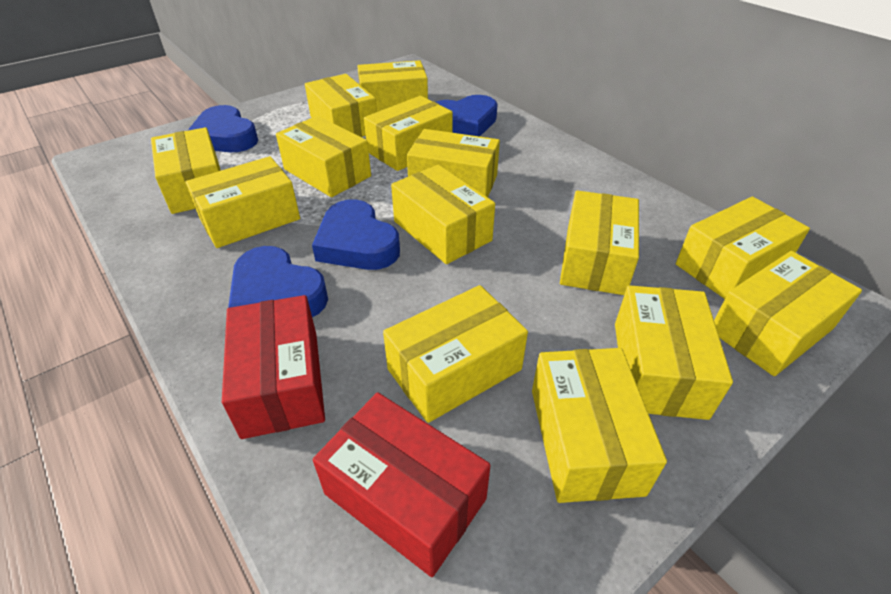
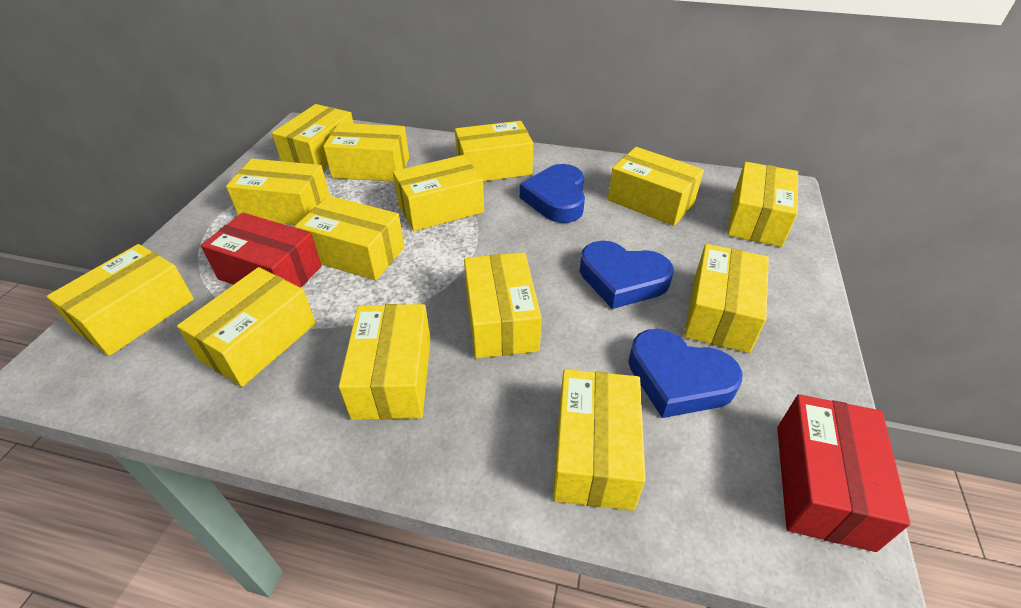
blue heart: 4 -> 3

